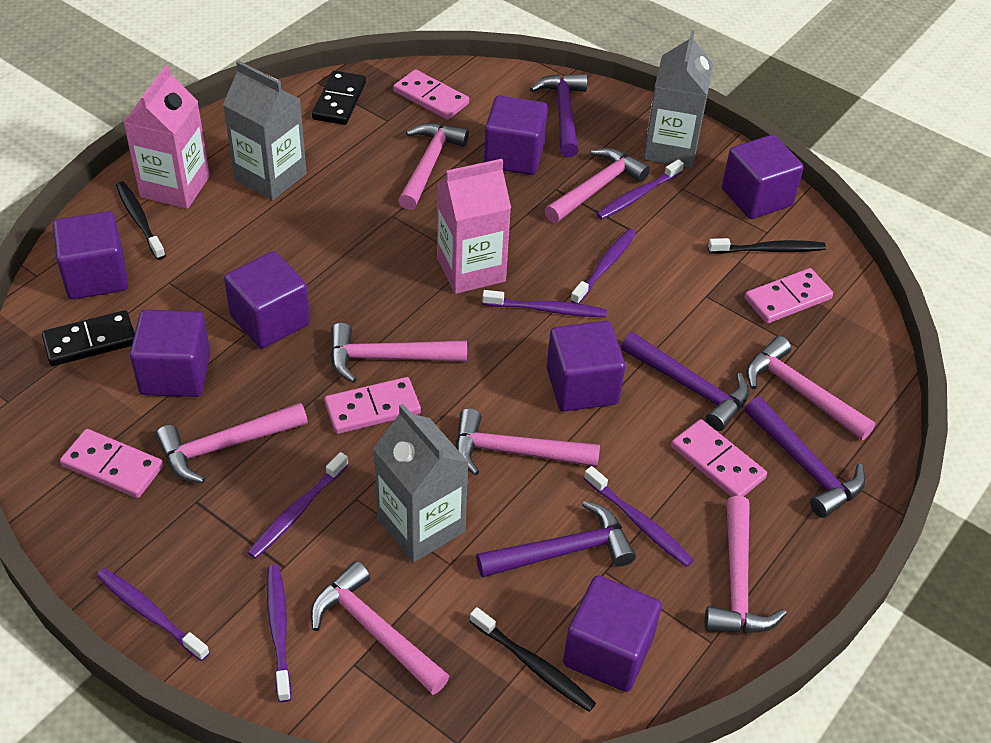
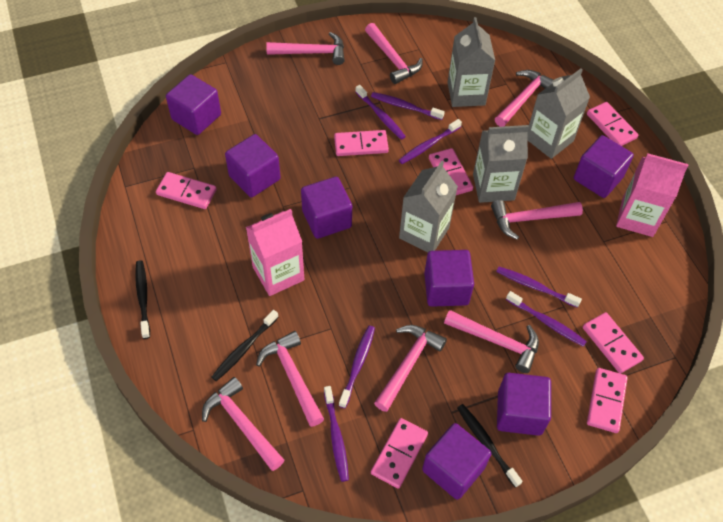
black domino: 2 -> 0
grey carton: 3 -> 4
pink domino: 5 -> 7
purple hammer: 4 -> 0

